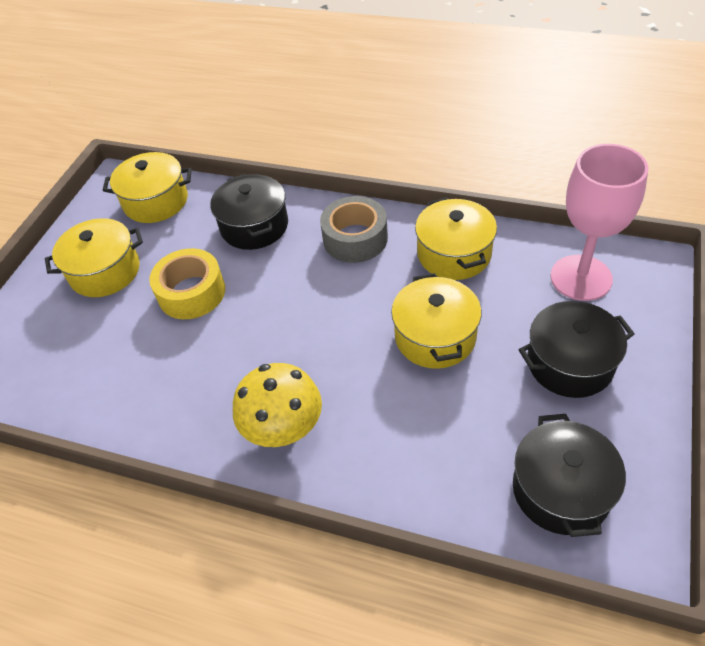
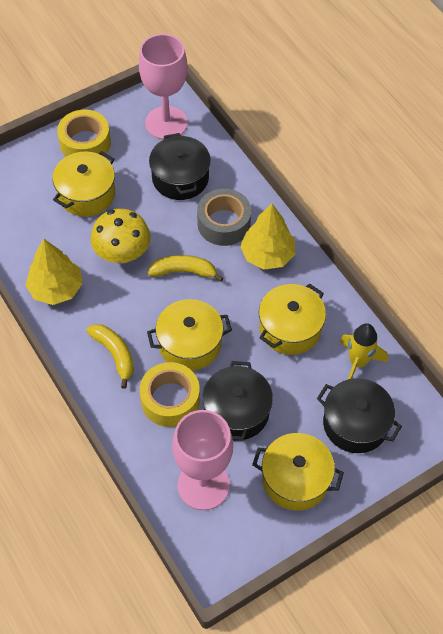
pink goblet: 1 -> 2
yellow banana: 0 -> 2
yellow rocket: 0 -> 1
yellow tape: 1 -> 2
yellow tree: 0 -> 2

